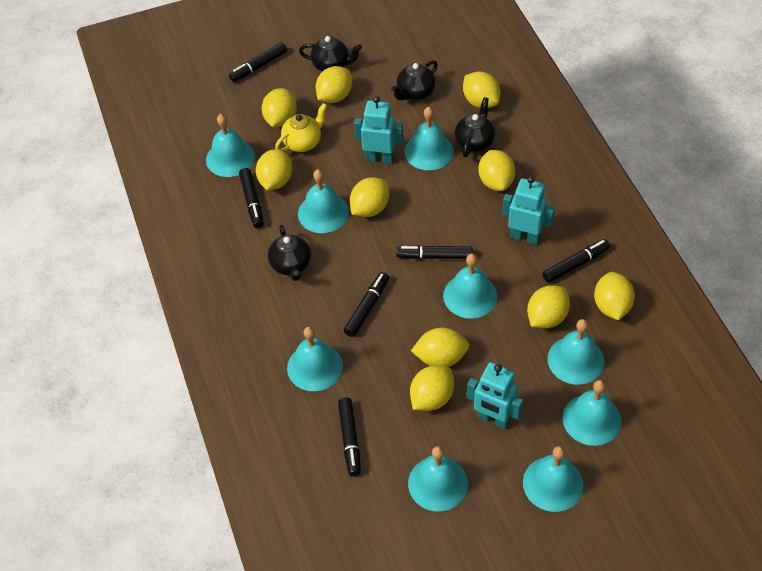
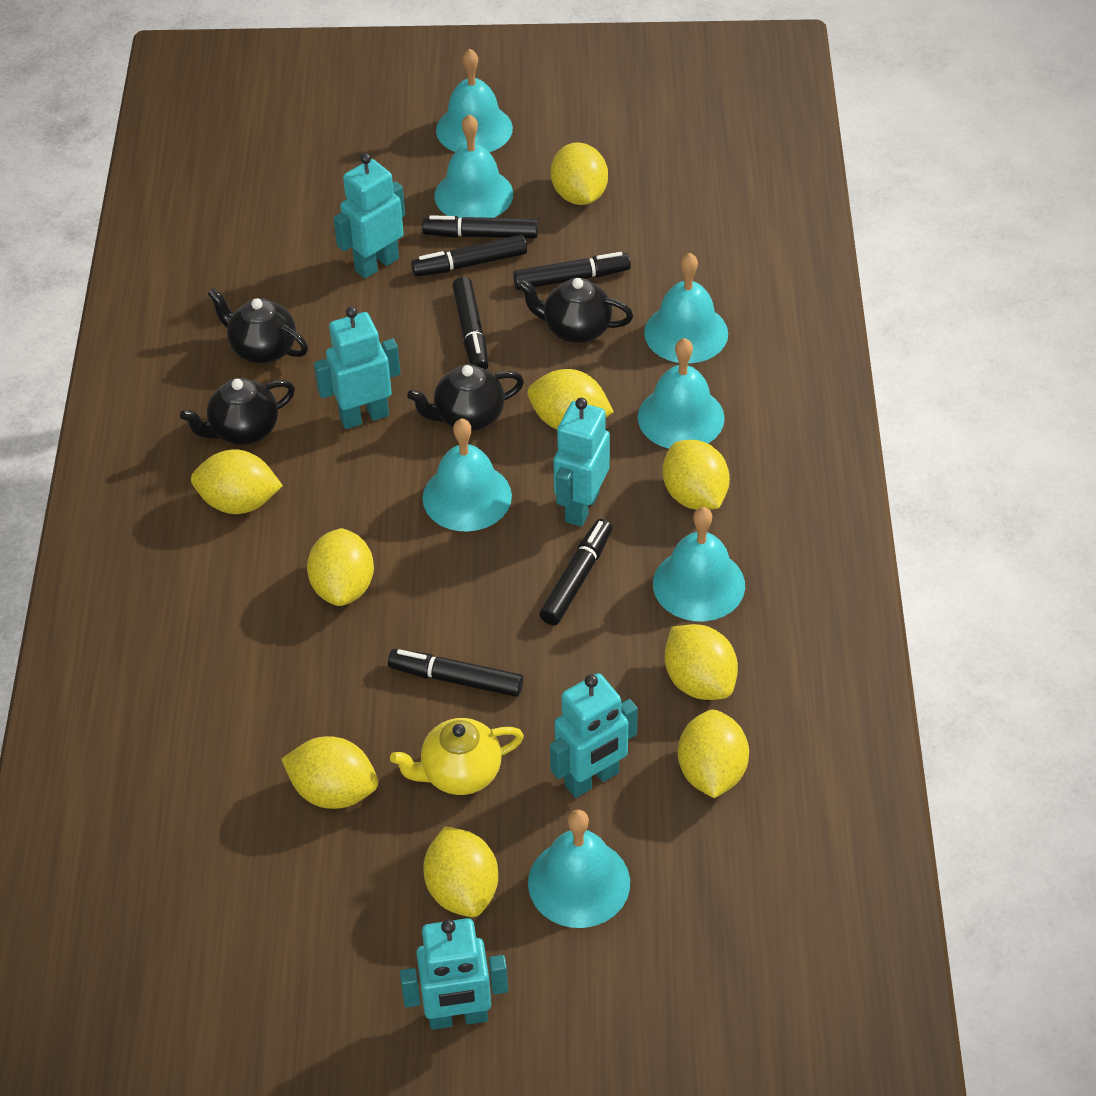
turquoise bell: 9 -> 7
turquoise robot: 3 -> 5
yellow lemon: 10 -> 9

